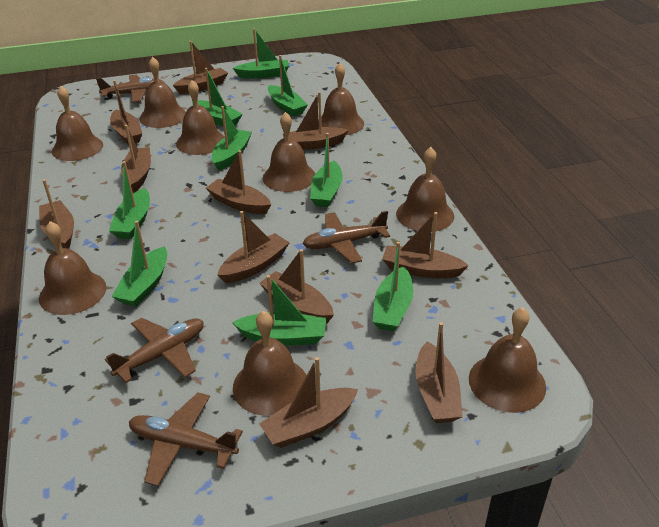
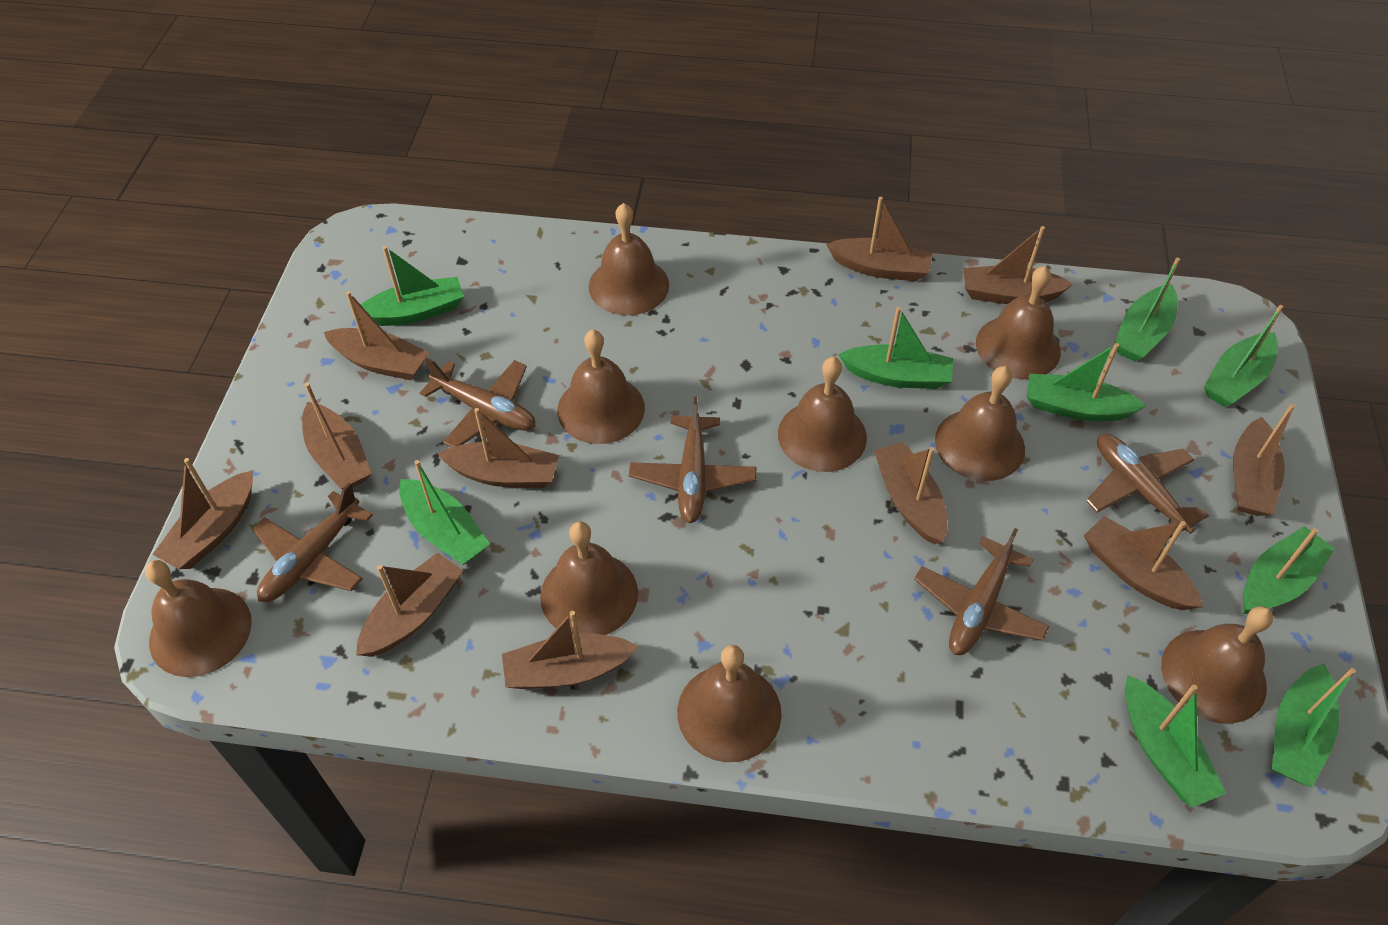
brown plane: 4 -> 5

